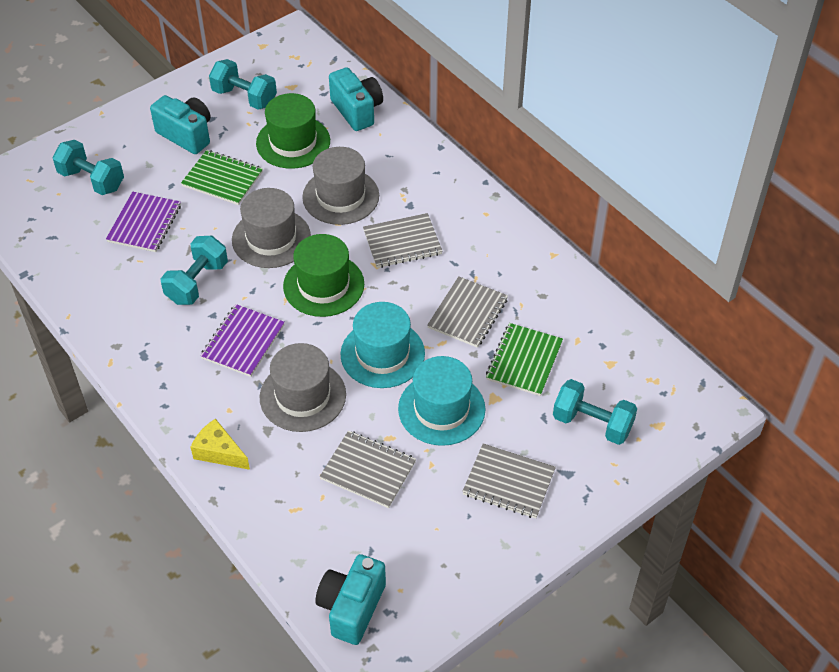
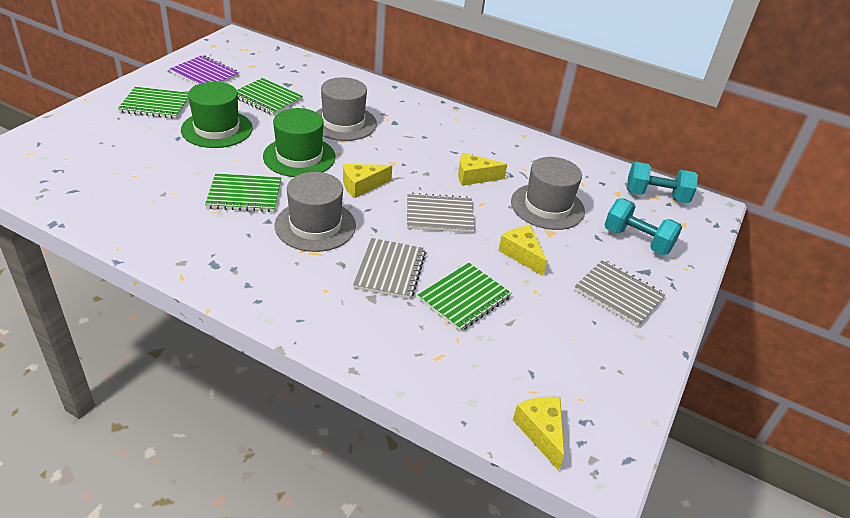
green notebook: 2 -> 4
grey notebook: 4 -> 3
purple notebook: 2 -> 1
turquoise camera: 3 -> 0
turquoise dumbbell: 4 -> 2
turquoise hat: 2 -> 0
yellow cheese: 1 -> 4

